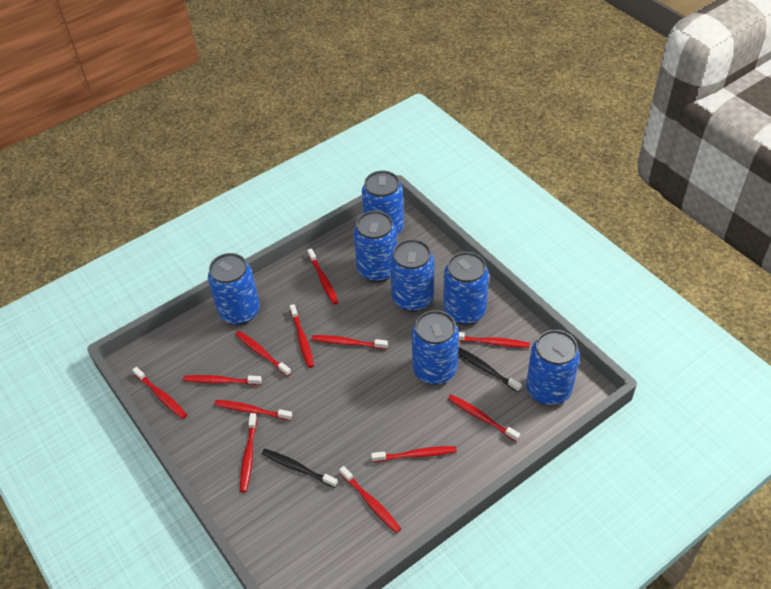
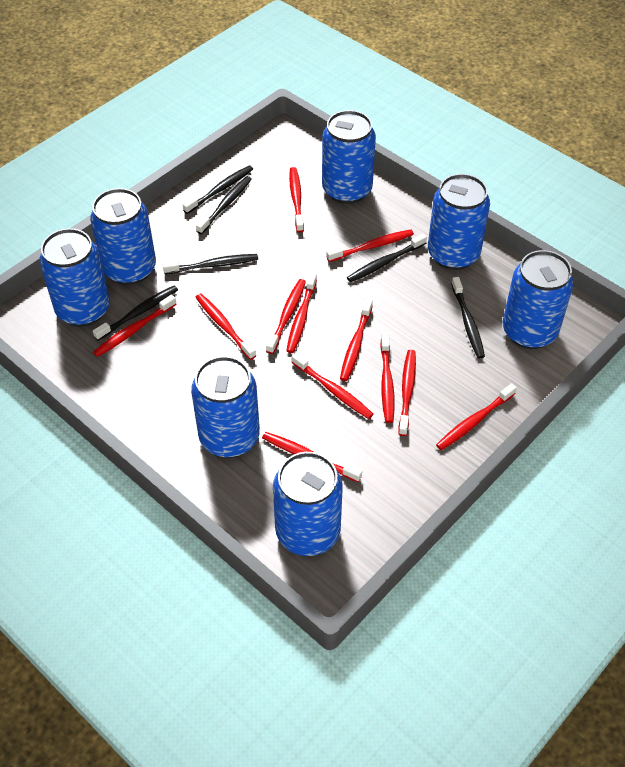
black toothbrush: 2 -> 6

